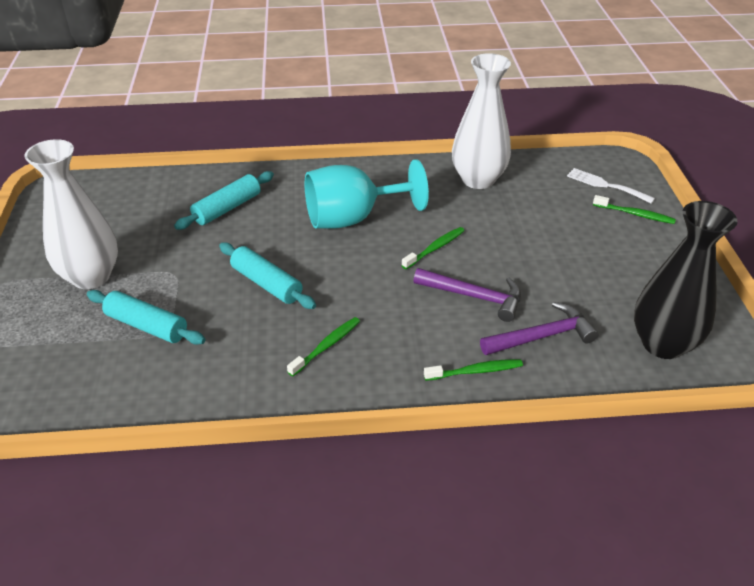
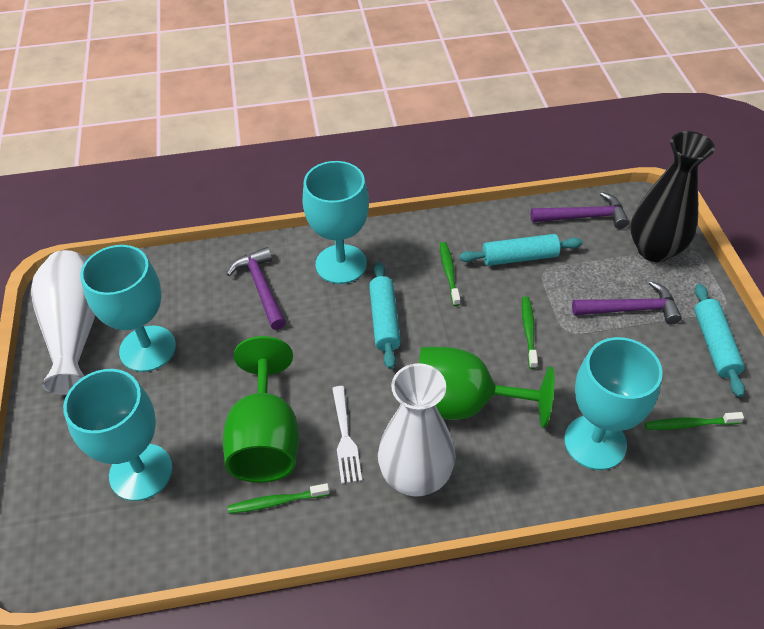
green goblet: 0 -> 2
purple hammer: 2 -> 3
turquoise goblet: 1 -> 4

